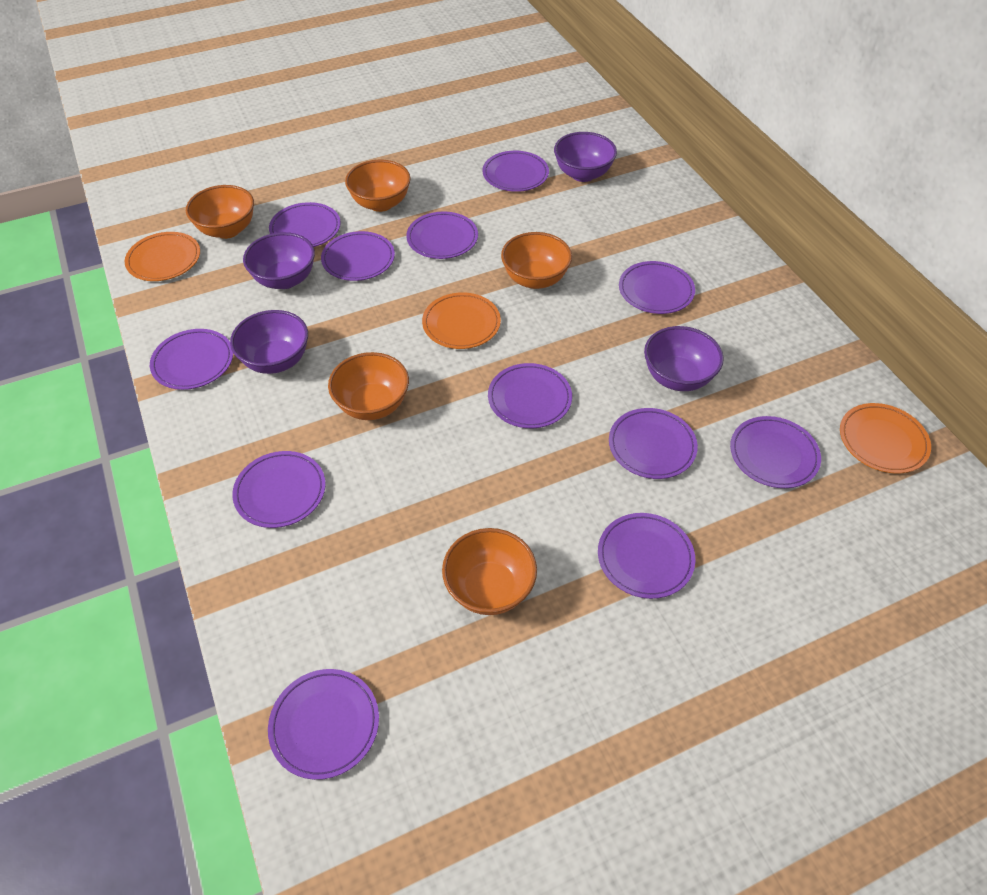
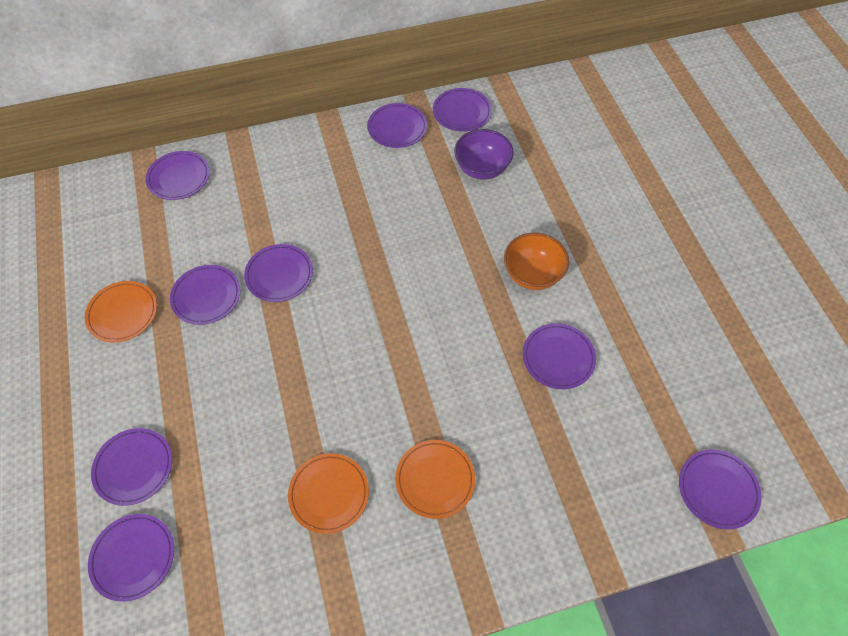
orange bowl: 5 -> 1
purple bowl: 4 -> 1
purple plate: 12 -> 9

